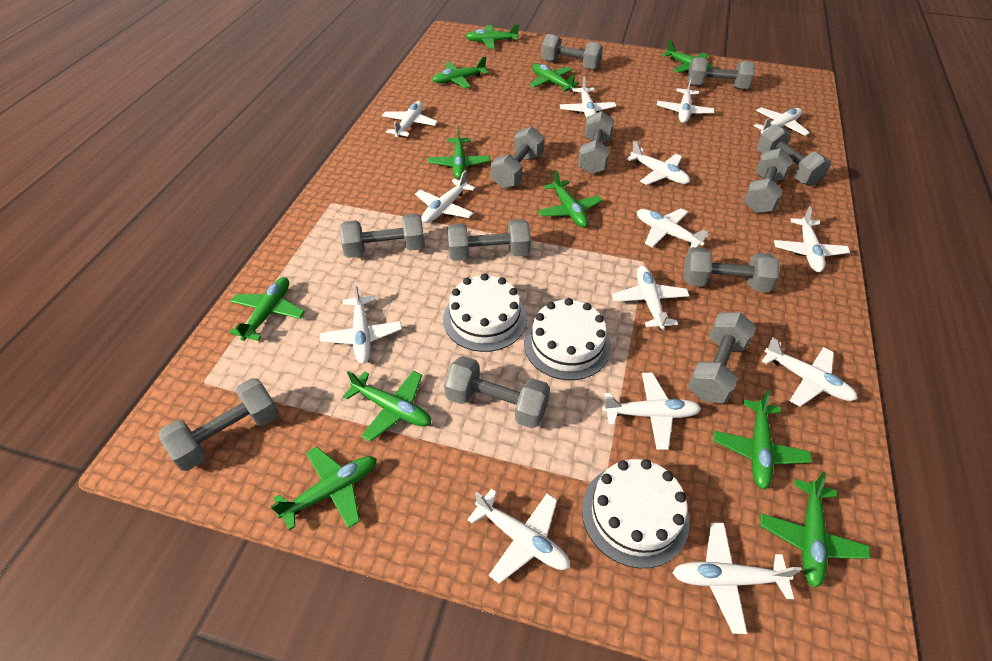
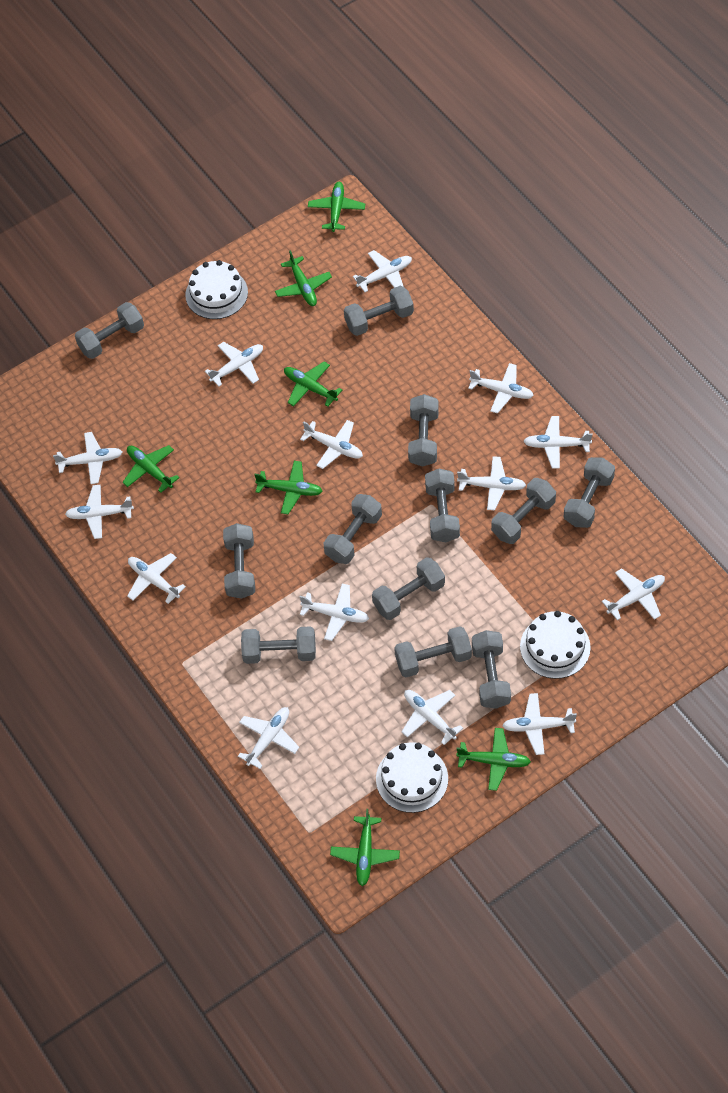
green plane: 11 -> 7

